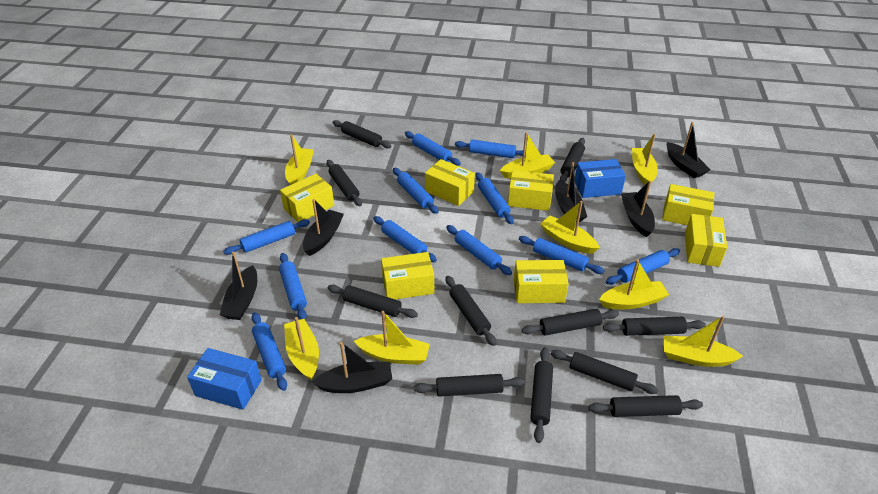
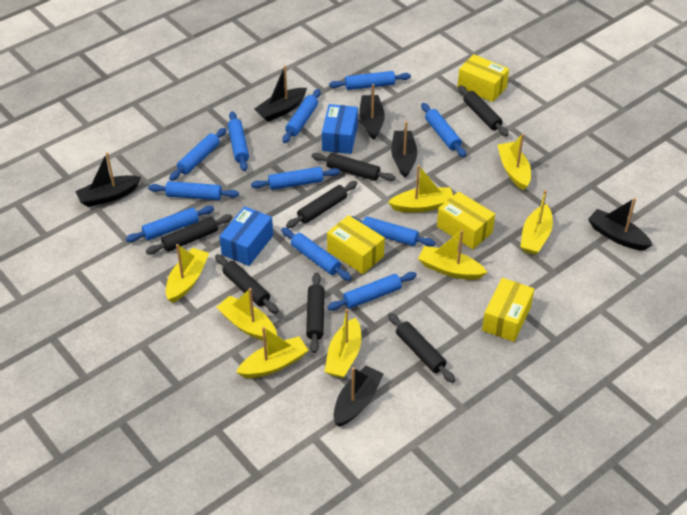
black rolling pin: 11 -> 7
yellow box: 7 -> 4

